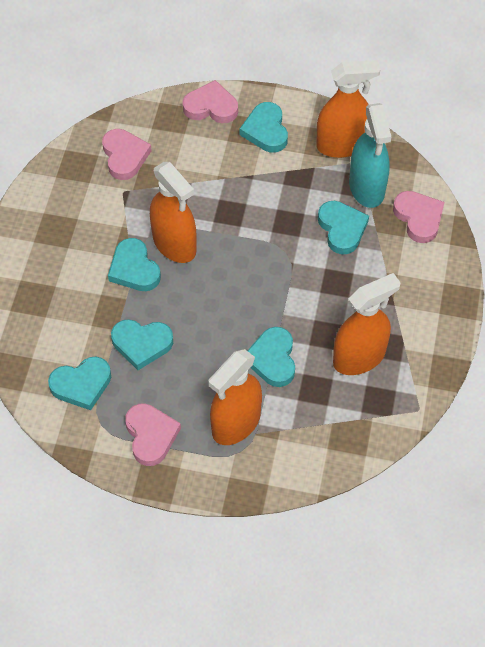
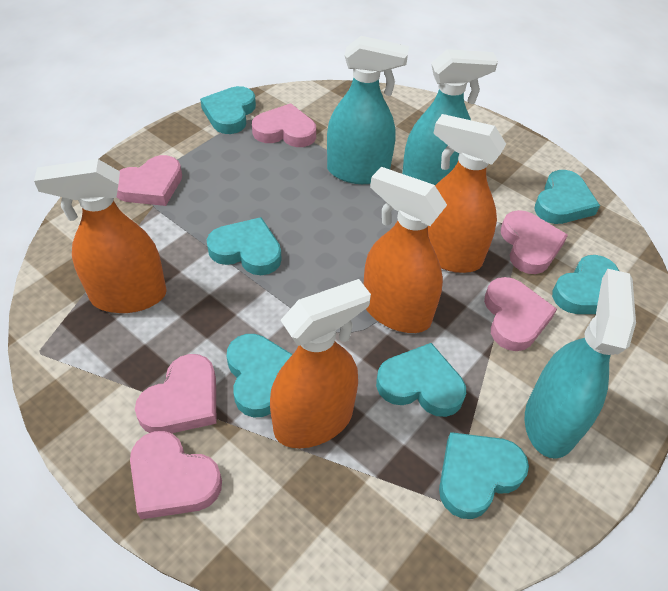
pink heart: 4 -> 6
turquoise heart: 6 -> 7
turquoise spray bottle: 1 -> 3

